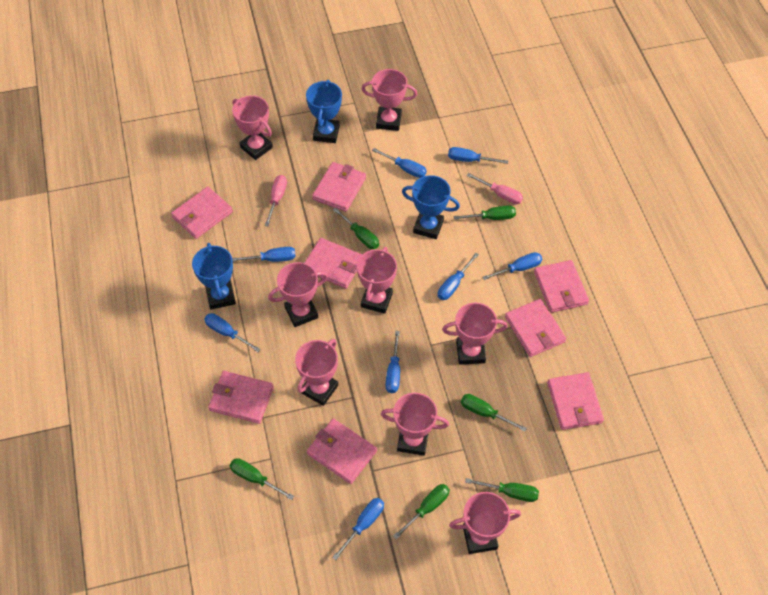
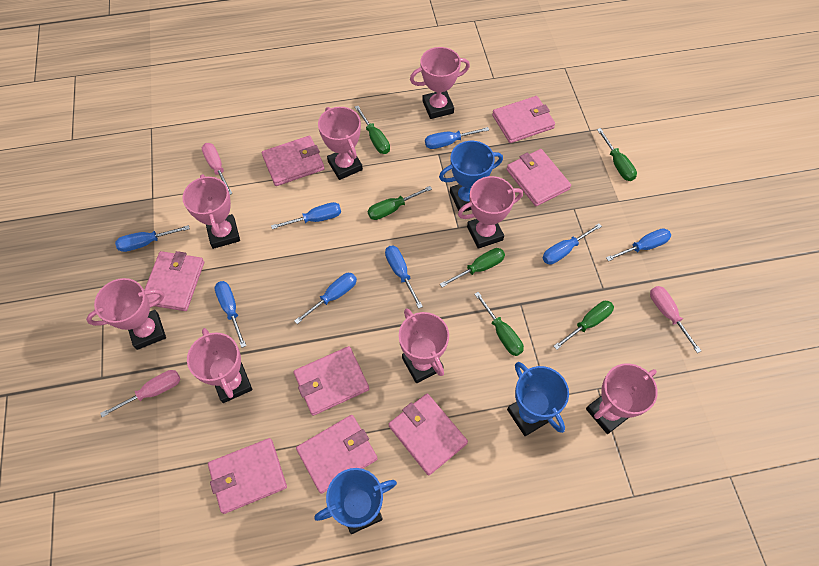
pink screwdriver: 2 -> 3

